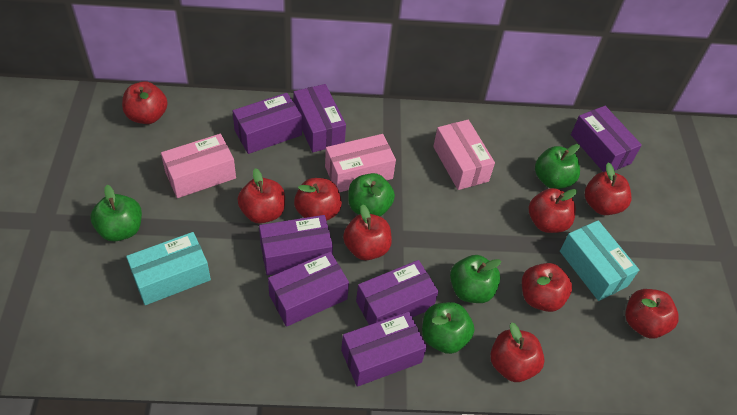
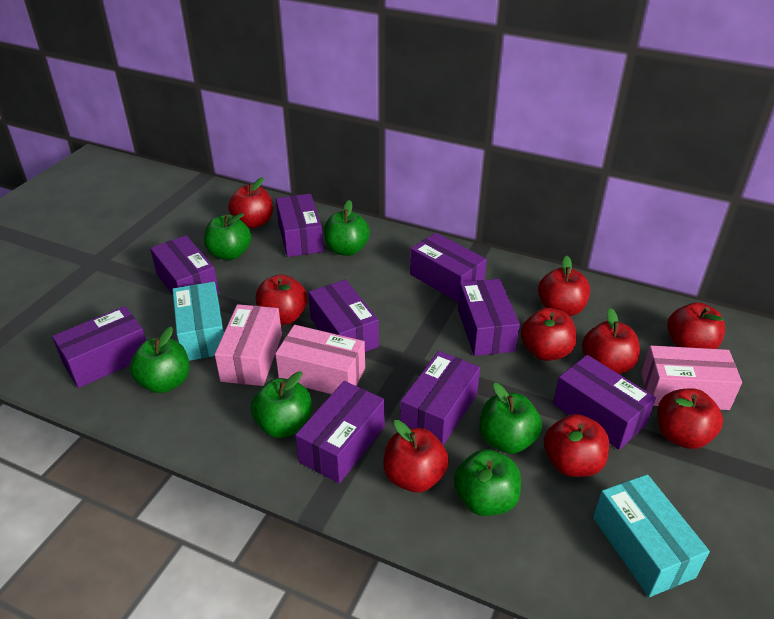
green apple: 5 -> 6
purple box: 7 -> 9

